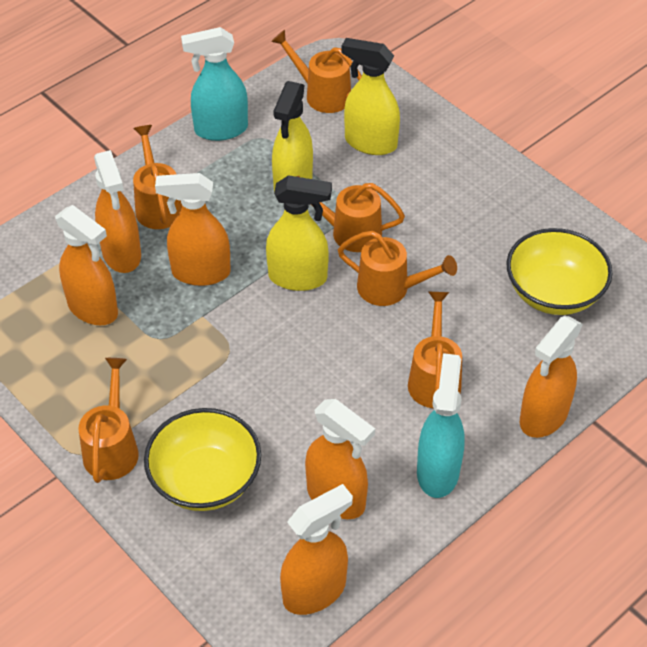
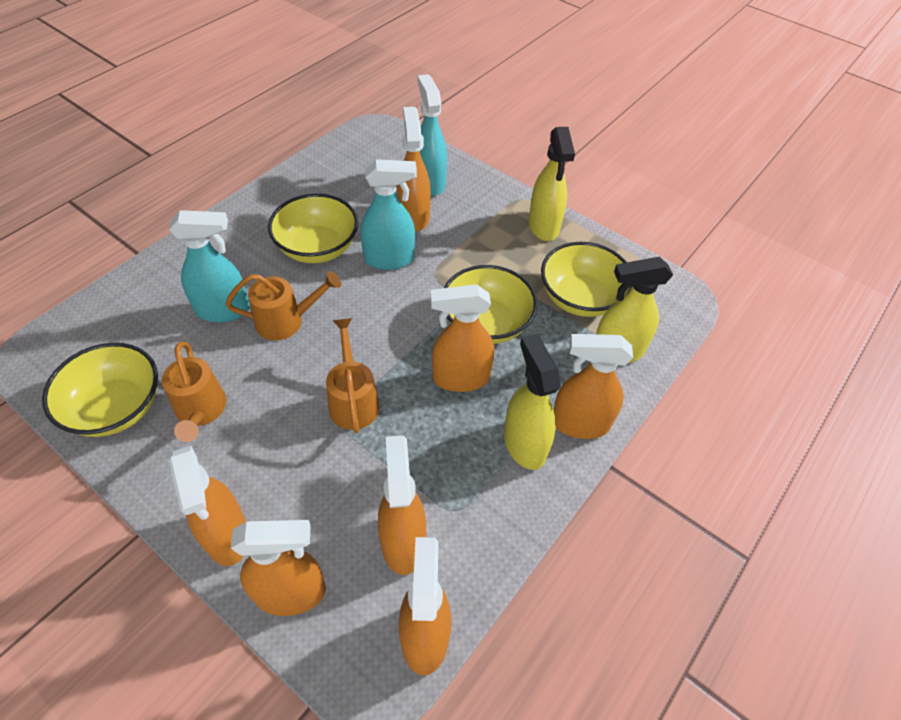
orange spray bottle: 6 -> 7
orange watering can: 6 -> 3
turquoise spray bottle: 2 -> 3
yellow bowl: 2 -> 4

